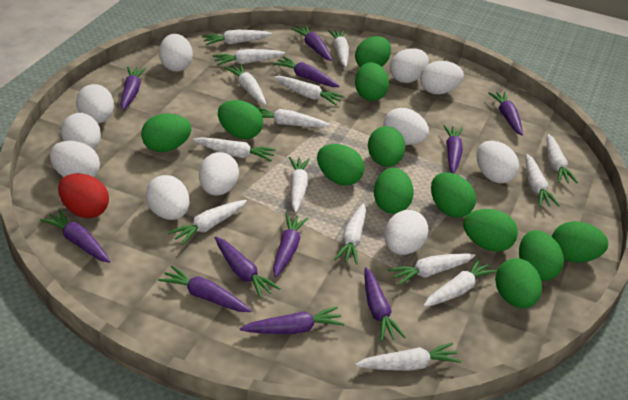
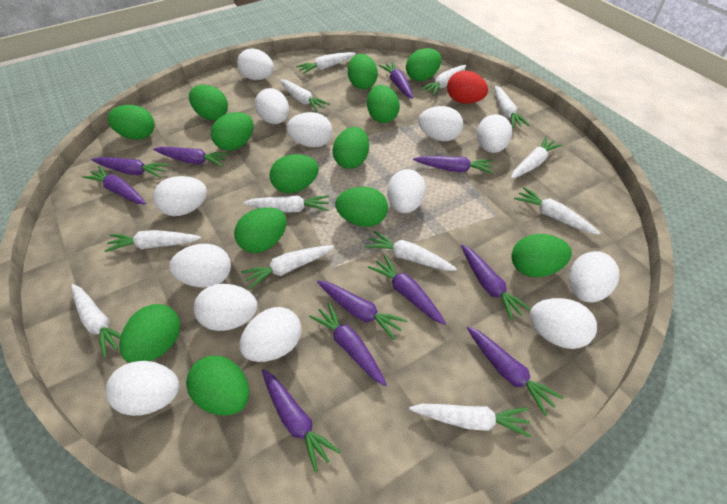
green egg: 12 -> 13
white carrot: 15 -> 12
white egg: 11 -> 13

